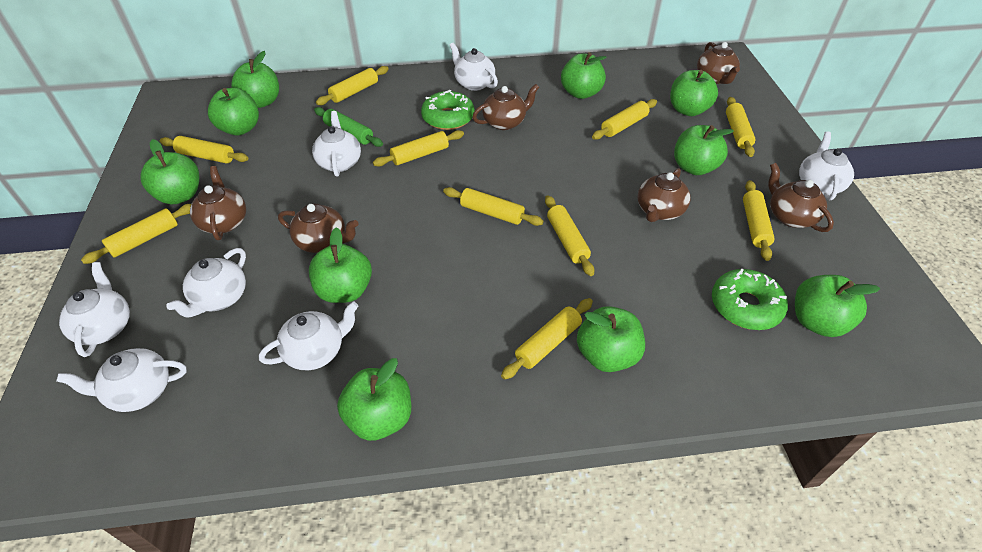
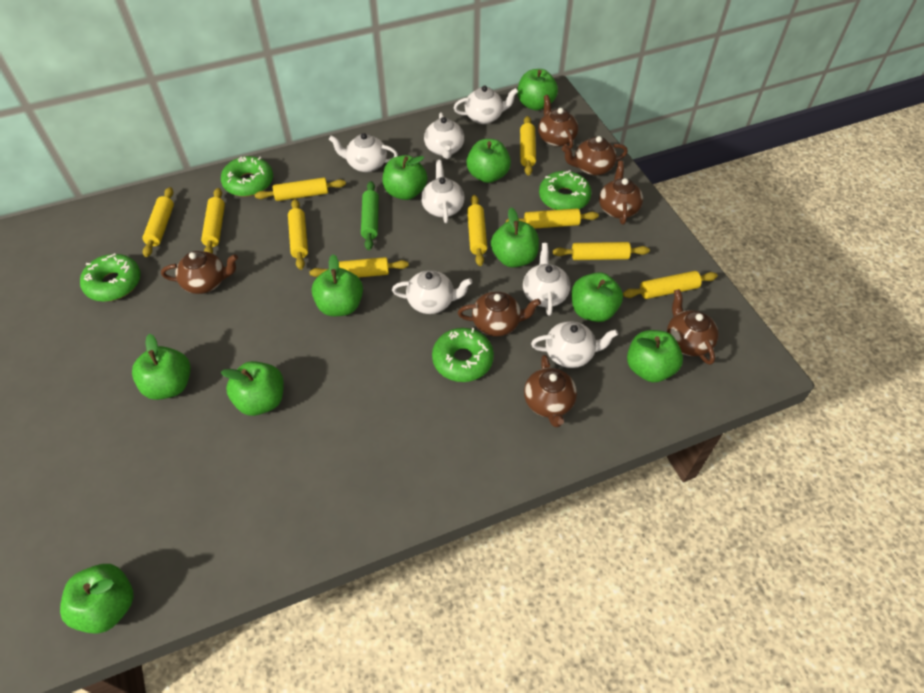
brown teapot: 6 -> 7
green donut: 2 -> 4

